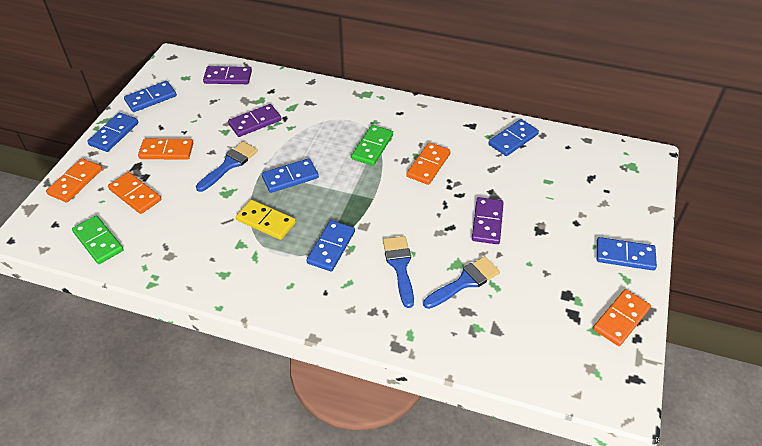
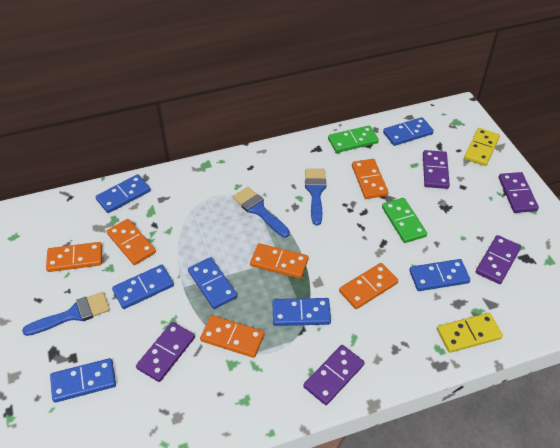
blue domino: 6 -> 7
orange domino: 5 -> 6
purple domino: 3 -> 5
yellow domino: 1 -> 2

